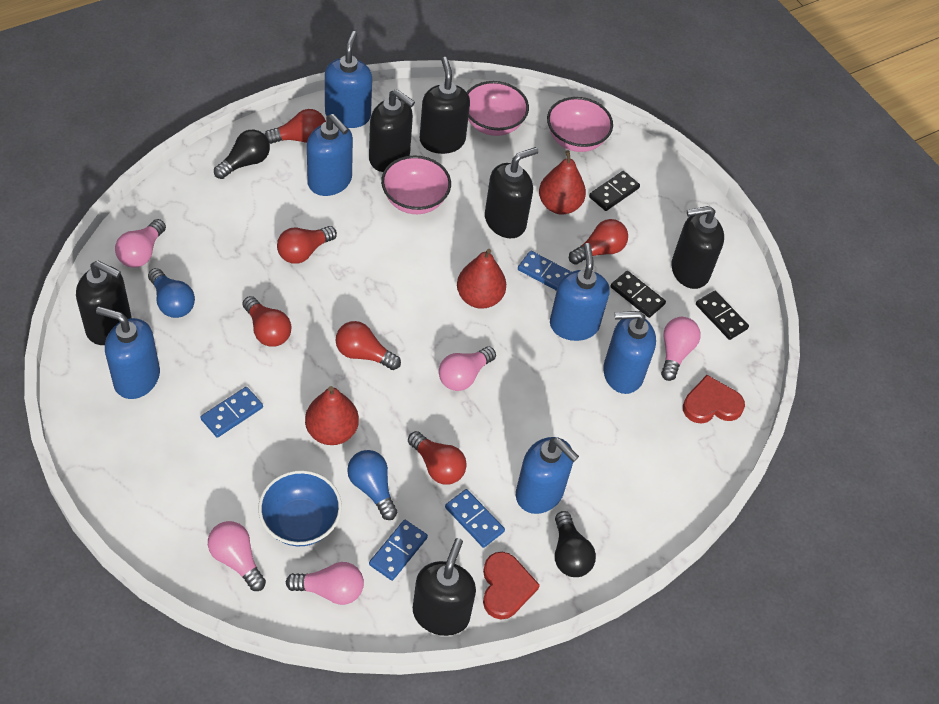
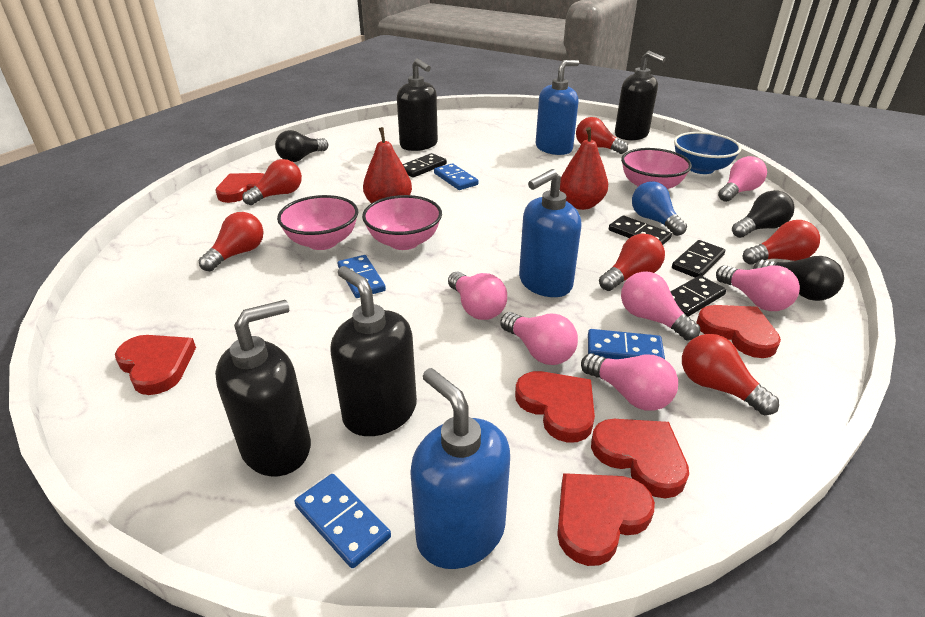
black domino: 3 -> 4
black light bulb: 2 -> 3
black soap dispenser: 6 -> 4
blue light bulb: 2 -> 1
blue soap dispenser: 6 -> 3
pink light bulb: 5 -> 6
red heart: 2 -> 6
red pear: 3 -> 2

